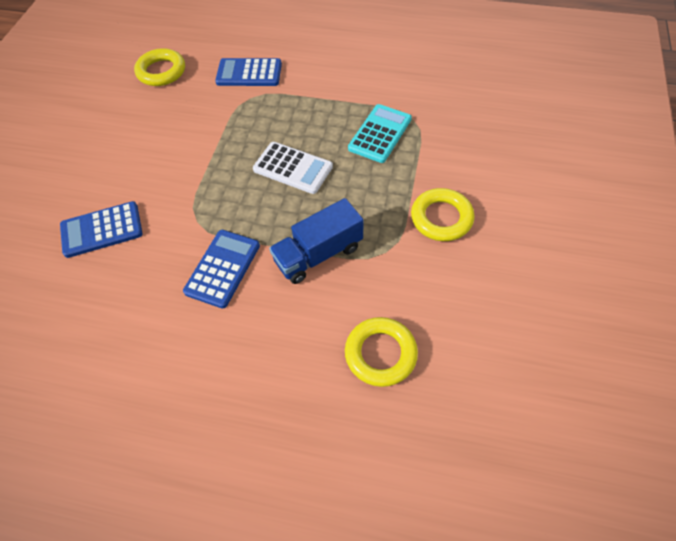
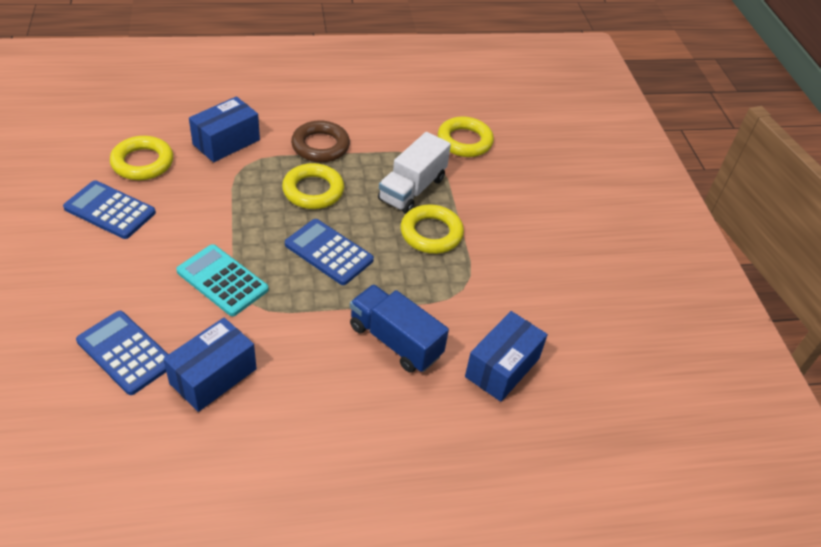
blue box: 0 -> 3
brown ring: 0 -> 1
white calculator: 1 -> 0
white truck: 0 -> 1
yellow ring: 3 -> 4

